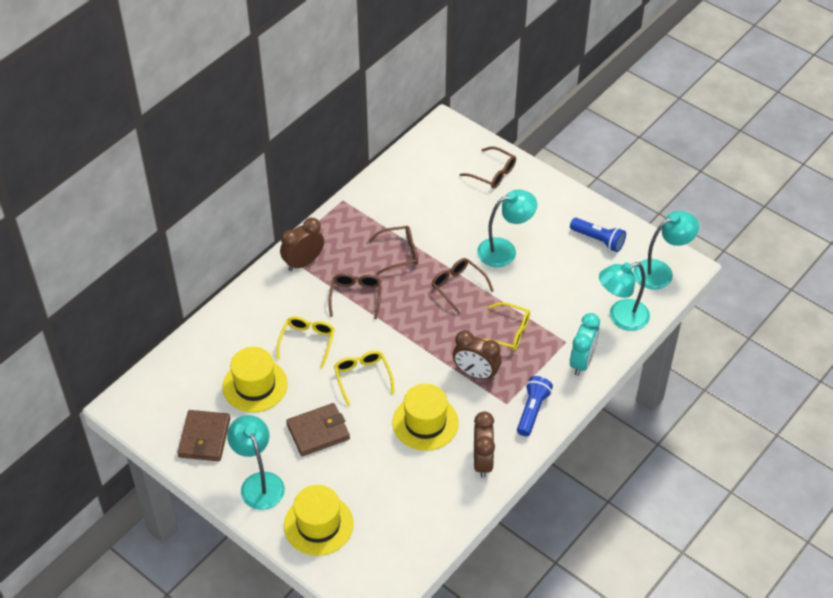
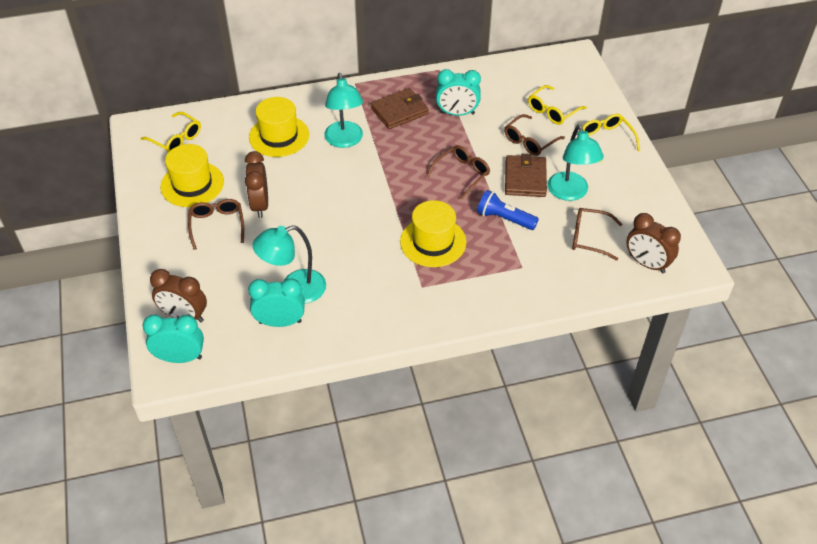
blue flashlight: 2 -> 1
turquoise clock: 1 -> 3
turquoise lamp: 4 -> 3

